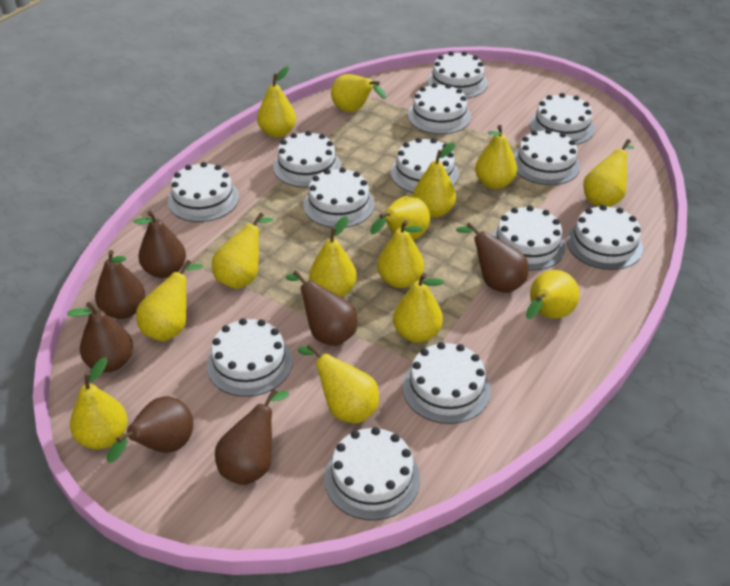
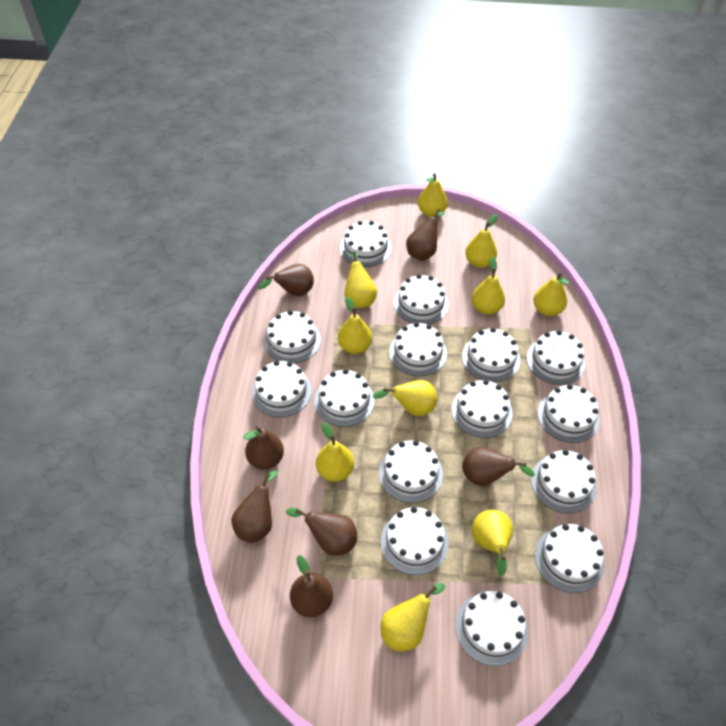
white cake: 13 -> 15
yellow pear: 14 -> 10

